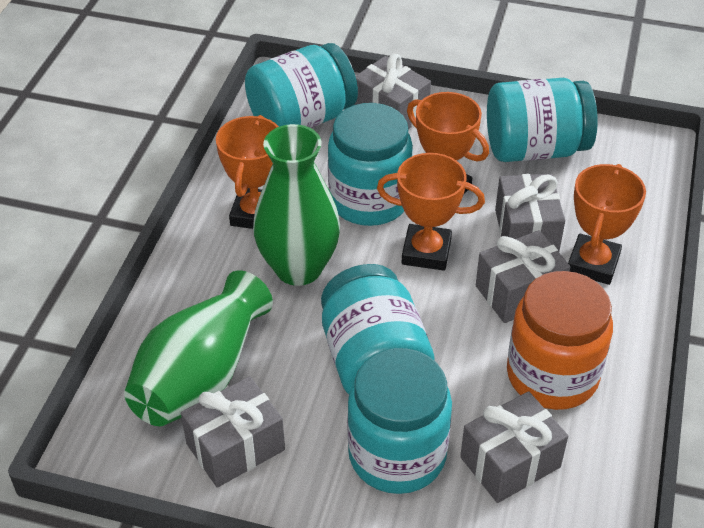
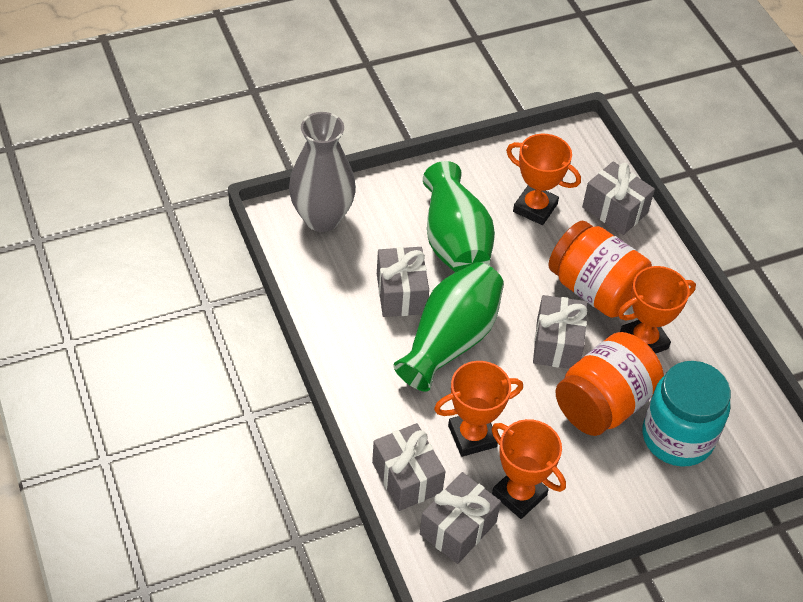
grey vase: 0 -> 1
orange jar: 1 -> 2
turquoise jar: 5 -> 1

